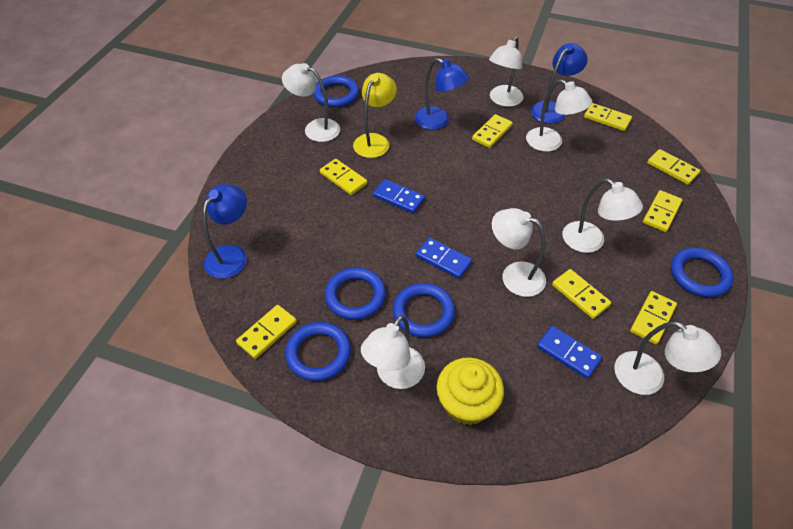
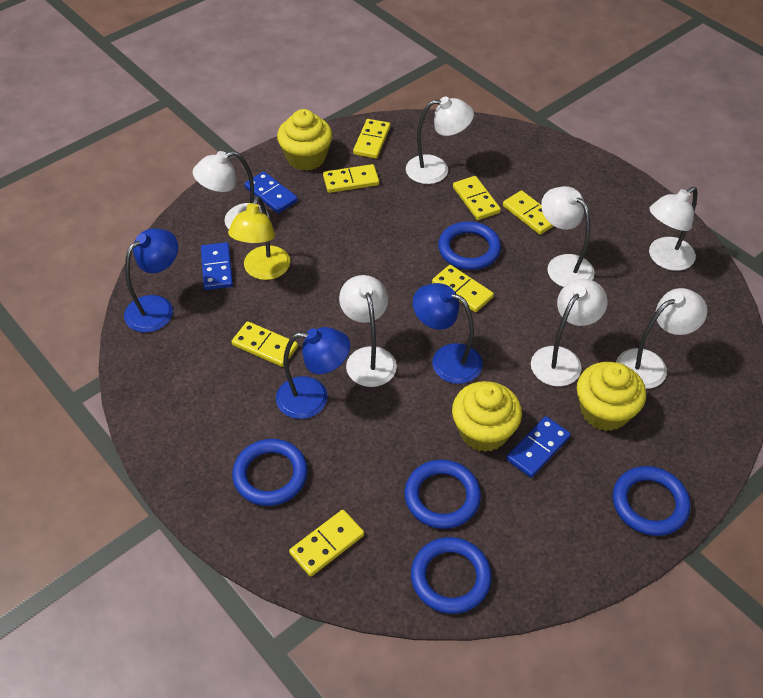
yellow cupcake: 1 -> 3
yellow domino: 8 -> 7

